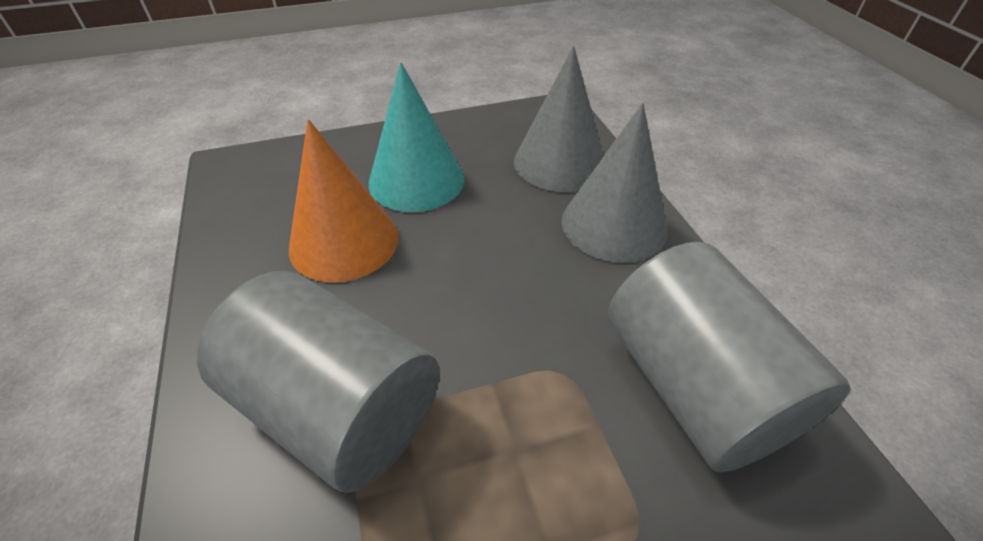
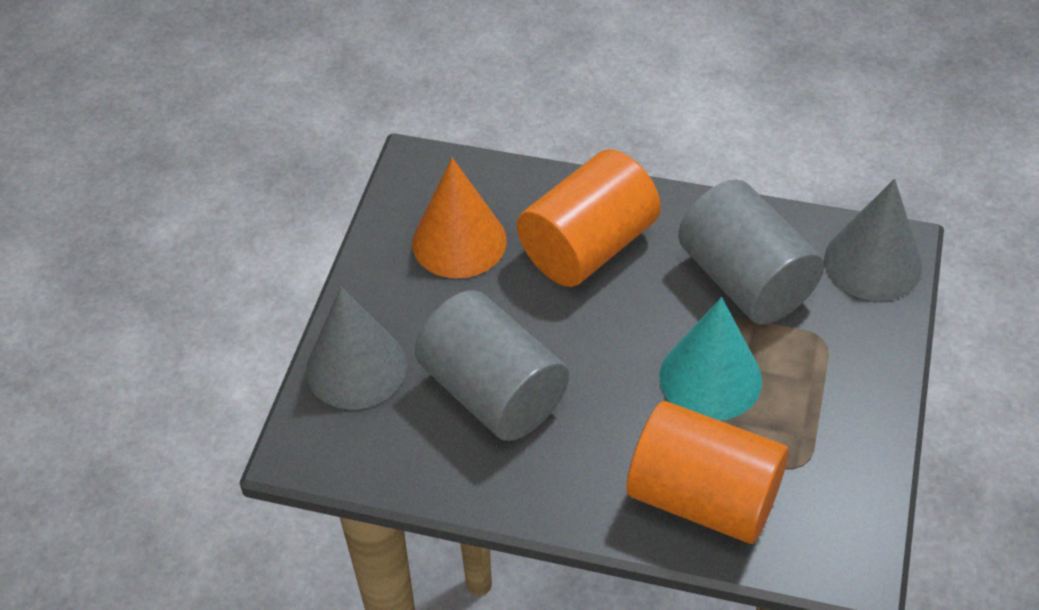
orange cylinder: 0 -> 2

